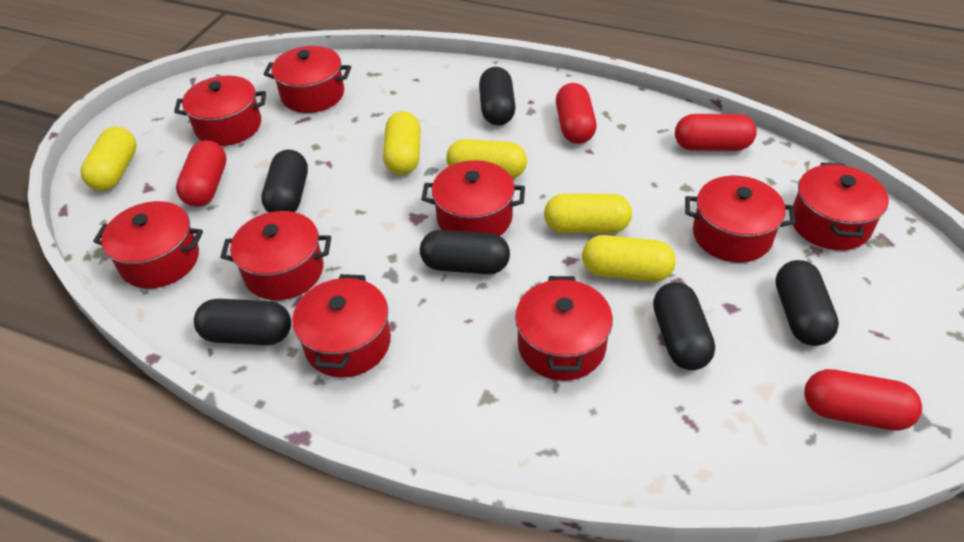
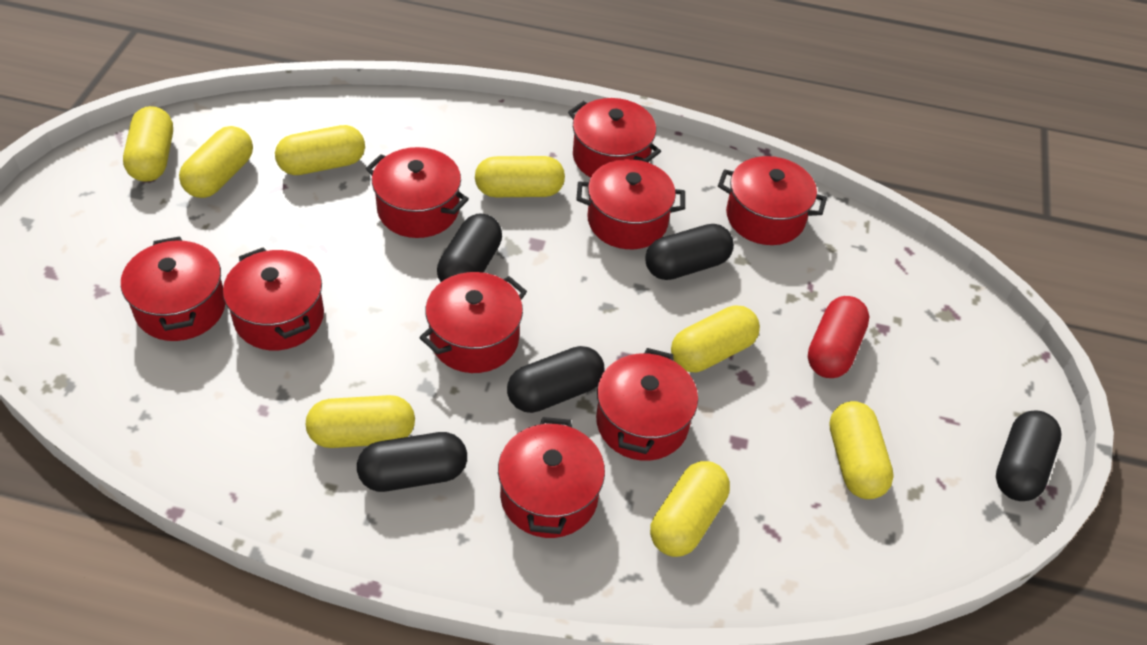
black capsule: 6 -> 5
red capsule: 4 -> 1
yellow capsule: 5 -> 8

